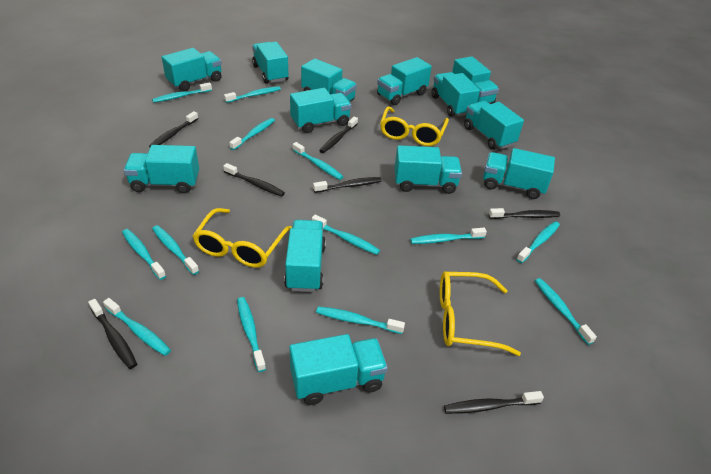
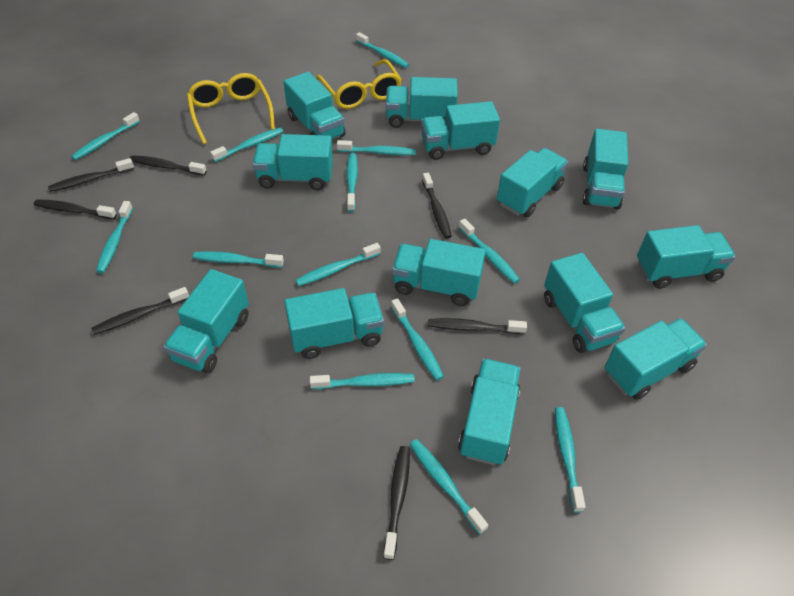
yellow glasses: 3 -> 2

